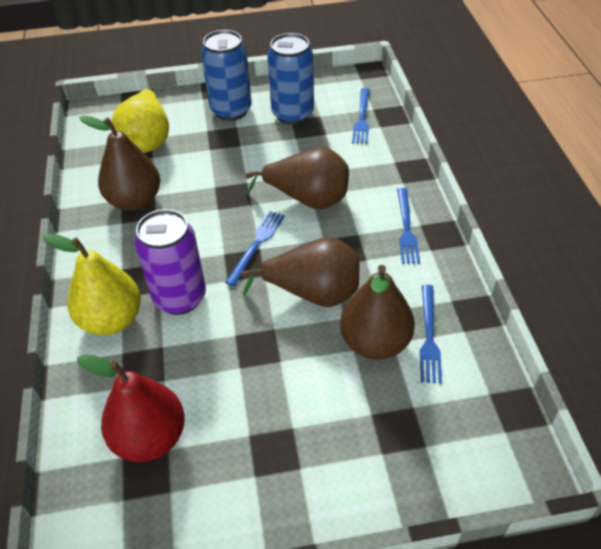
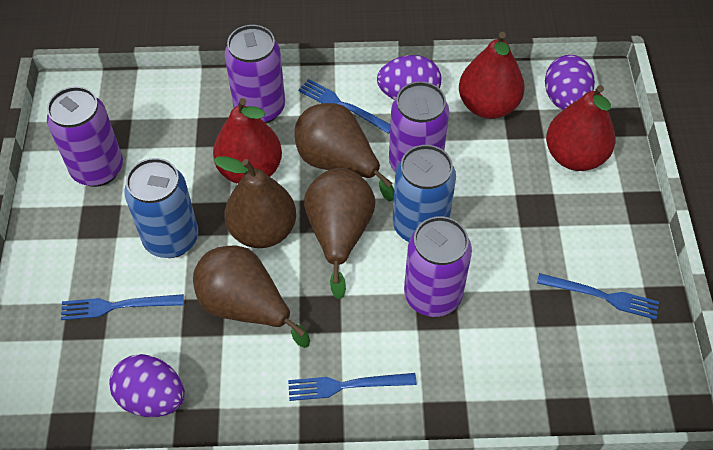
purple can: 1 -> 4
purple egg: 0 -> 3
red pear: 1 -> 3
yellow pear: 2 -> 0

